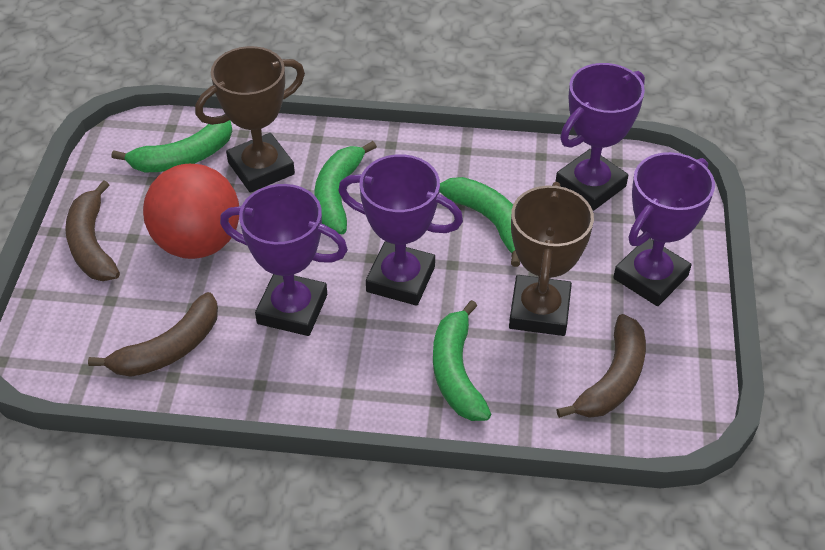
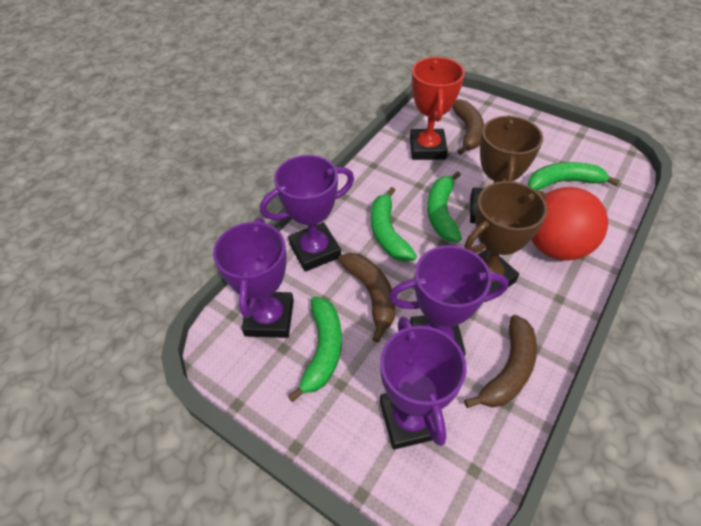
red trophy: 0 -> 1

